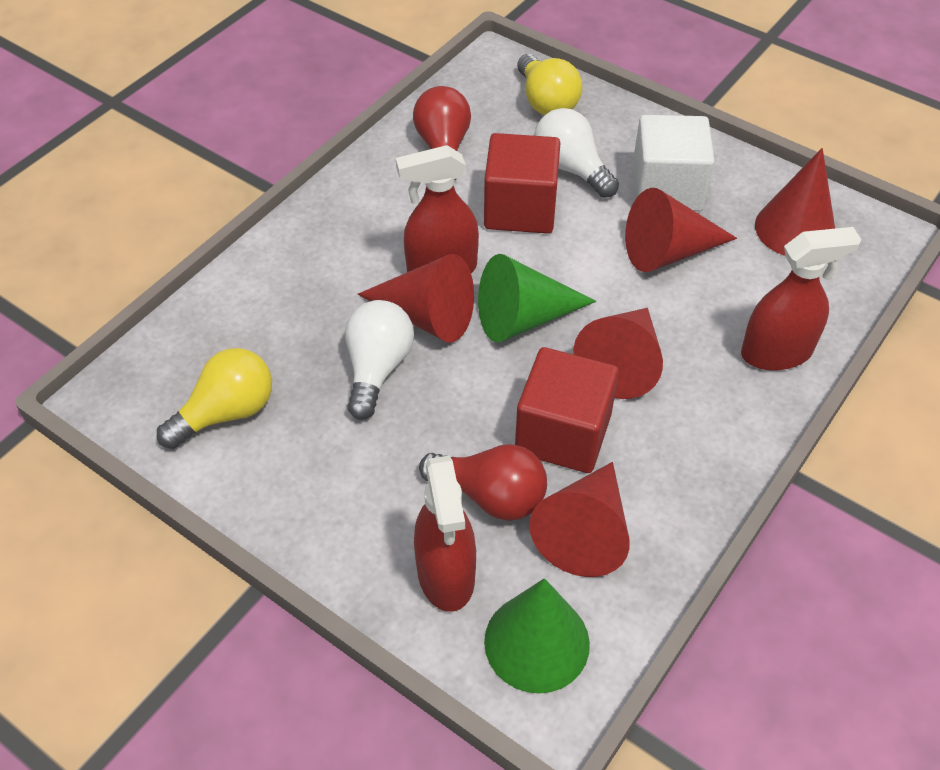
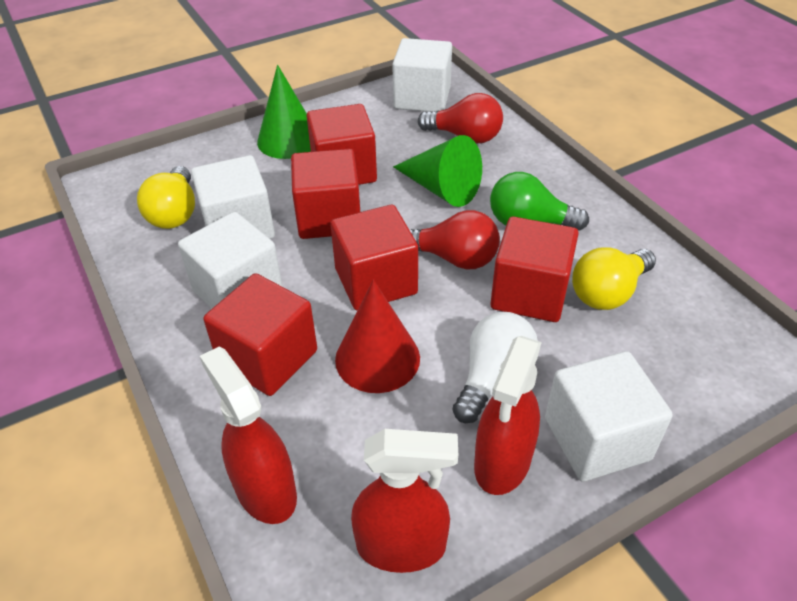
green light bulb: 0 -> 1
red cone: 5 -> 1
red cube: 2 -> 5
white cube: 1 -> 4
white light bulb: 2 -> 1

